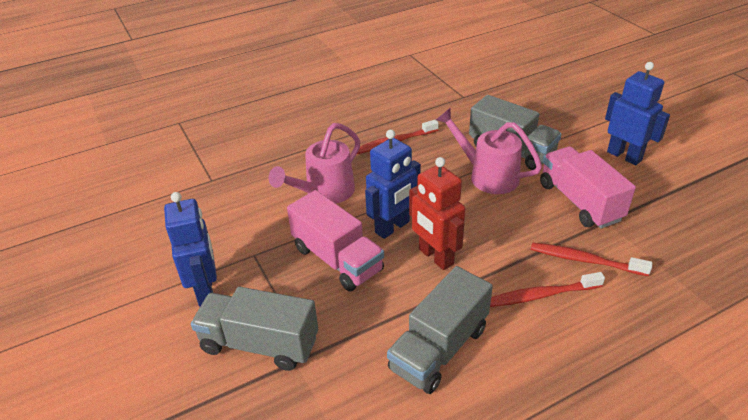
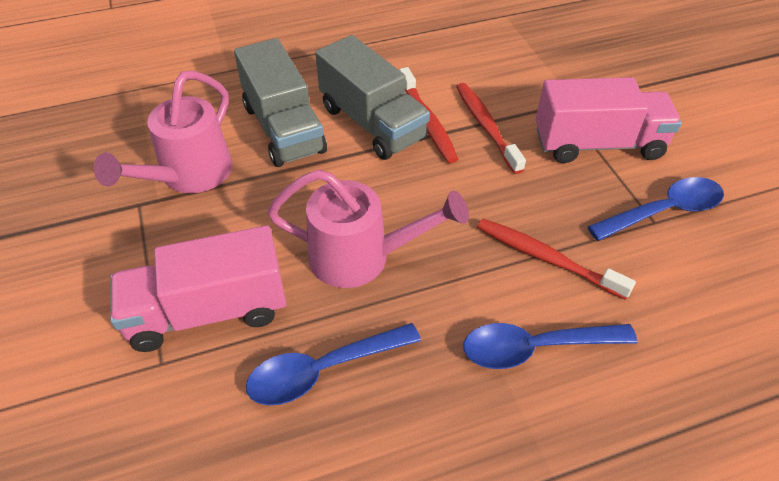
blue robot: 3 -> 0
blue spoon: 0 -> 3
grey truck: 3 -> 2
red robot: 1 -> 0

